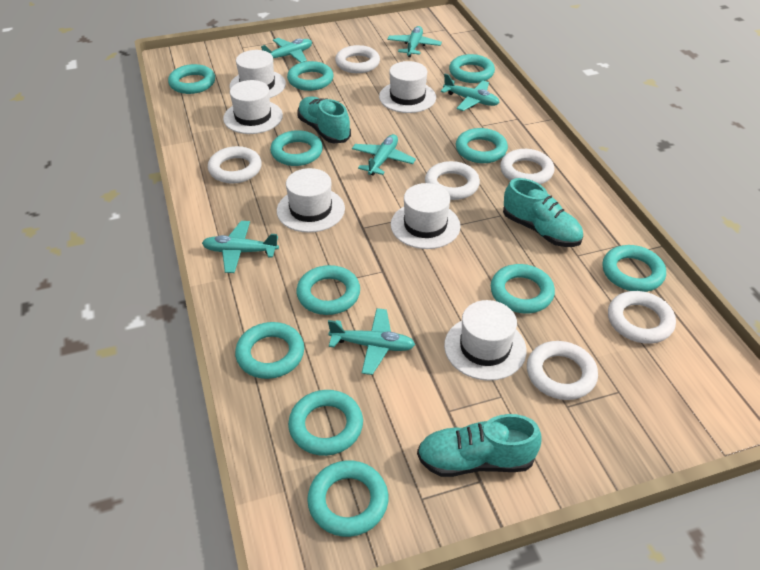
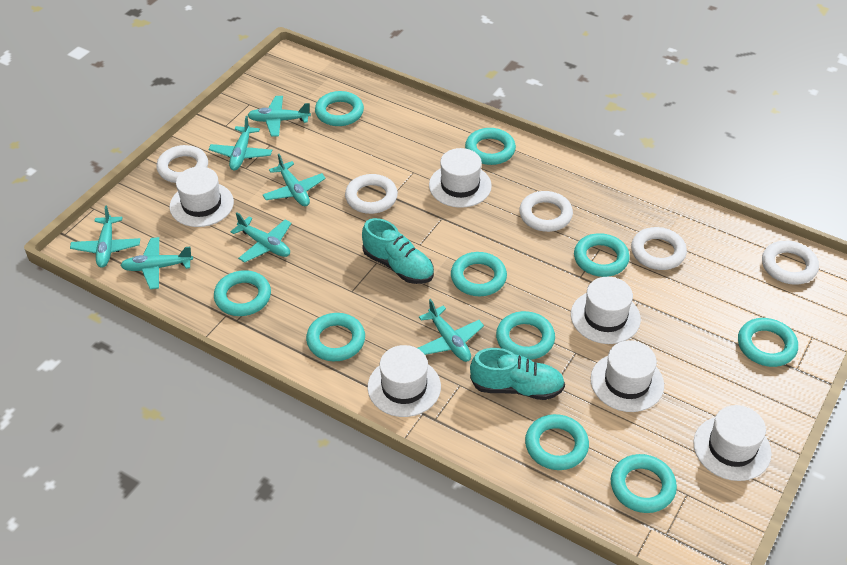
turquoise plane: 6 -> 7
turquoise ring: 11 -> 10
turquoise shoe: 3 -> 2
white ring: 6 -> 5

